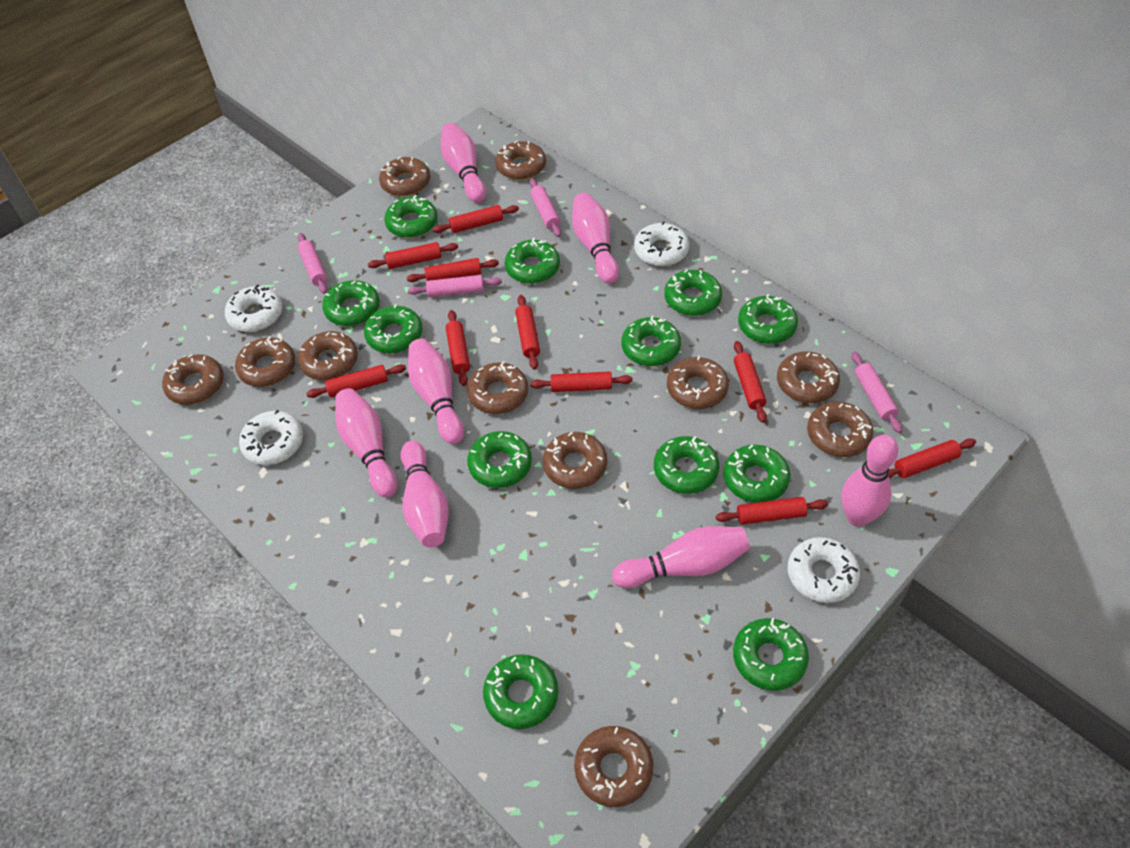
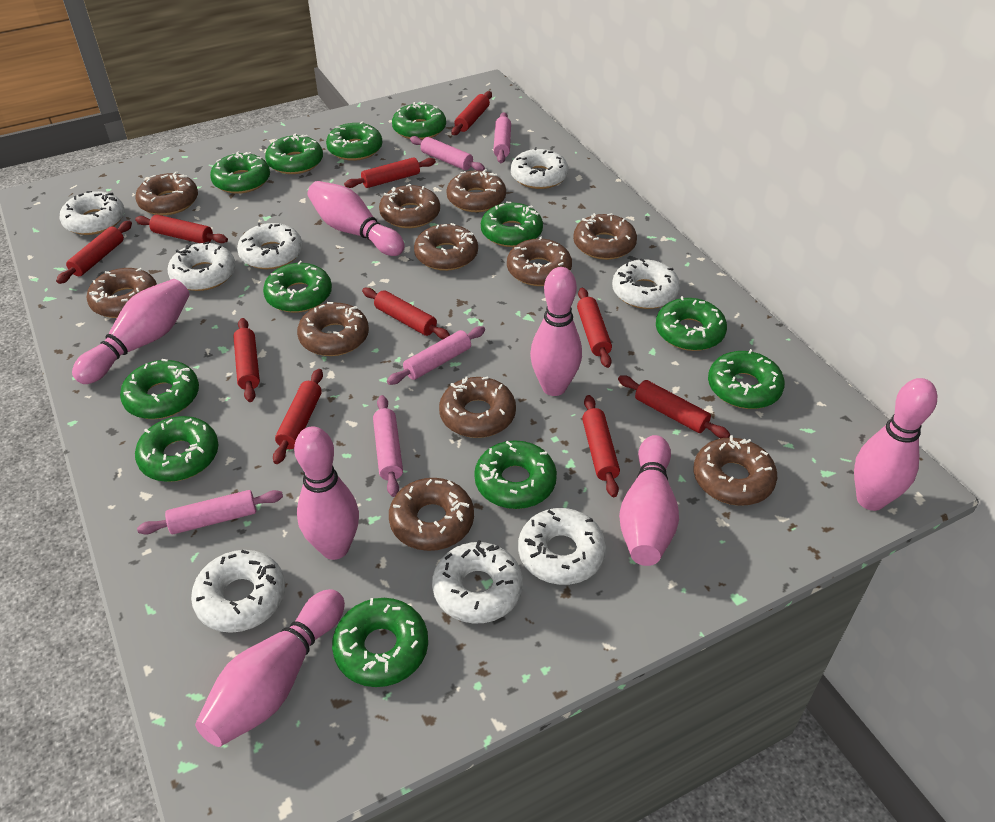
pink rolling pin: 4 -> 5
white donut: 4 -> 8

